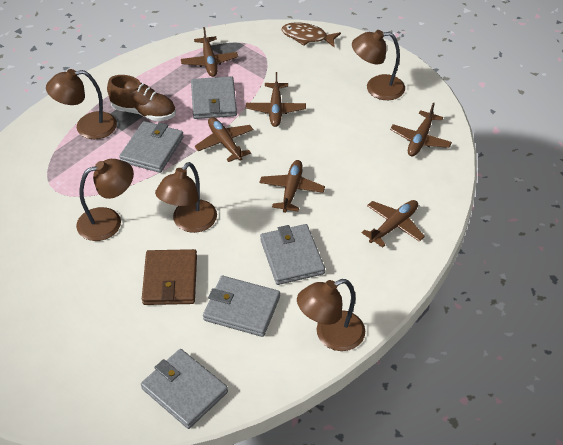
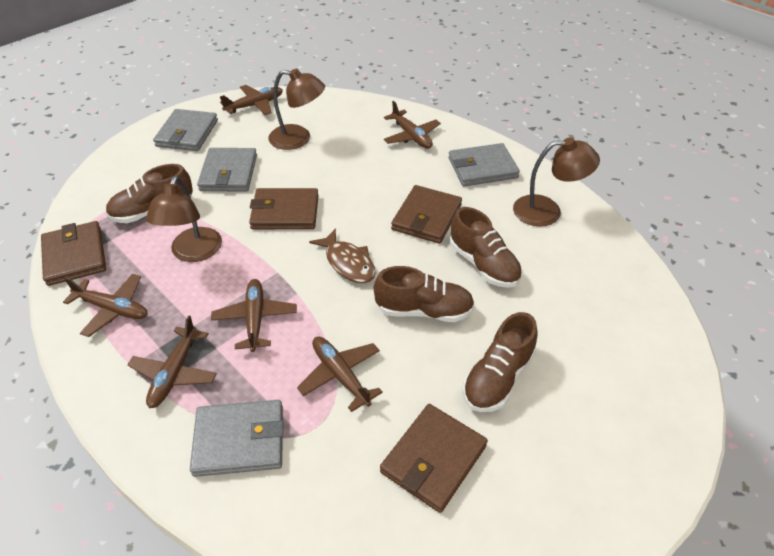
brown lamp: 5 -> 3
brown shoe: 1 -> 4
brown wallet: 1 -> 4
grey wallet: 5 -> 4

